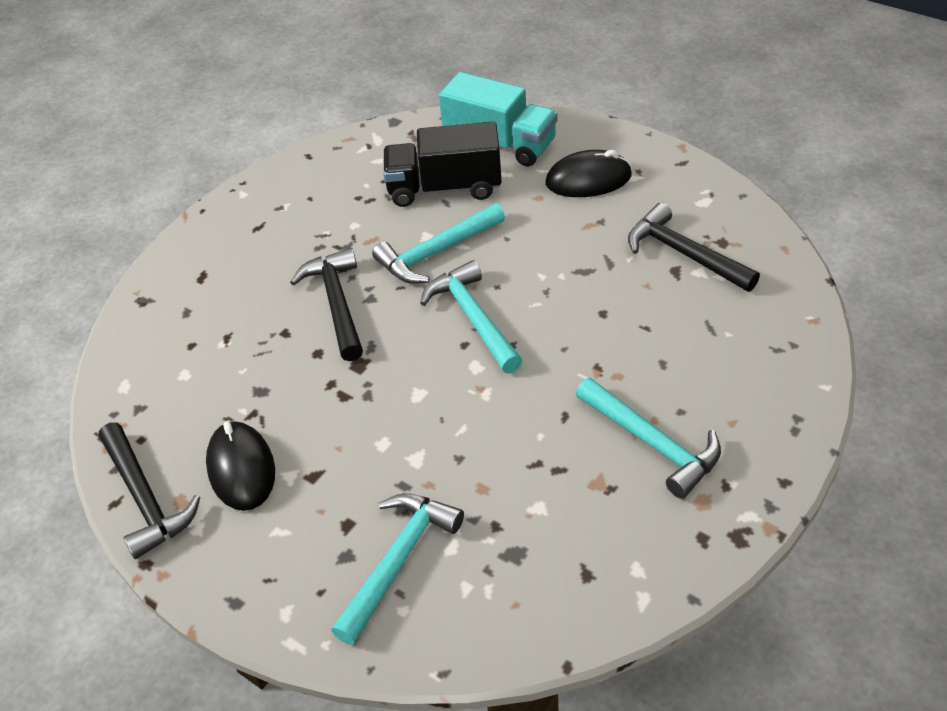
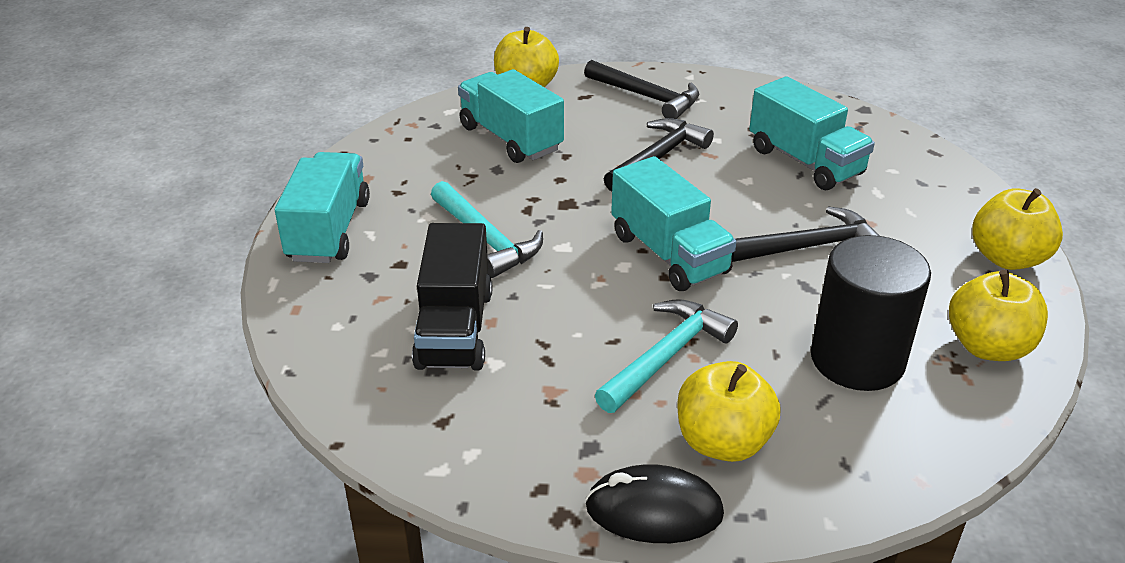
black cylinder: 0 -> 1
black mouse: 2 -> 1
turquoise hammer: 4 -> 2
turquoise truck: 1 -> 4
yellow apple: 0 -> 4

